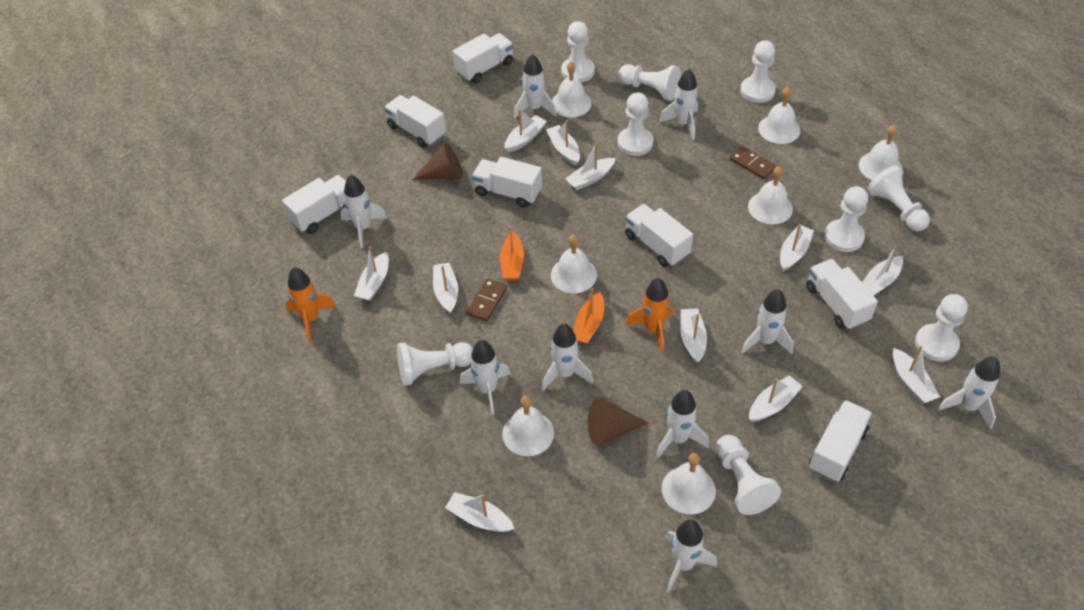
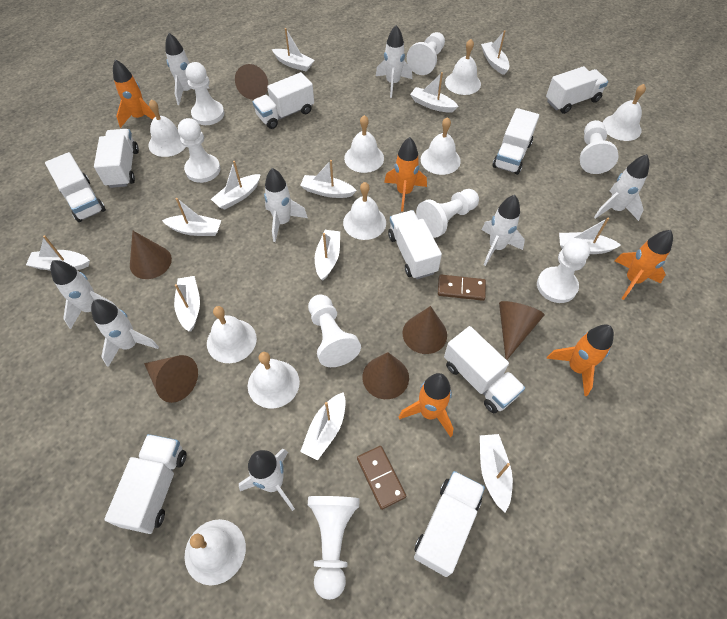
brown cone: 2 -> 6
orange boat: 2 -> 0
orange rocket: 2 -> 5
white bell: 7 -> 9
white boat: 11 -> 12
white pawn: 9 -> 8
white rocket: 9 -> 8
white truck: 7 -> 9

